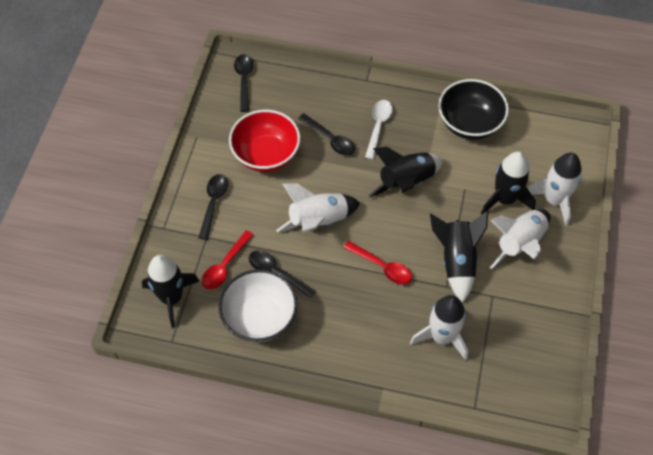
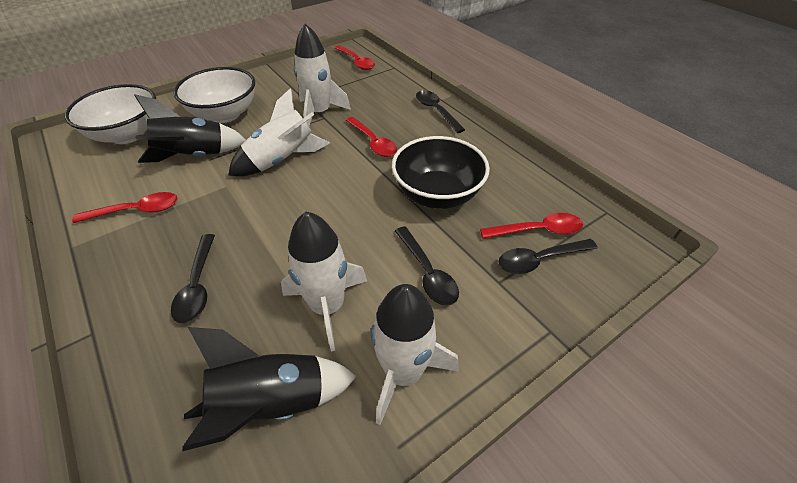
black rocket: 4 -> 2
red bowl: 1 -> 0
red spoon: 2 -> 4
white bowl: 1 -> 2
white spoon: 1 -> 0

